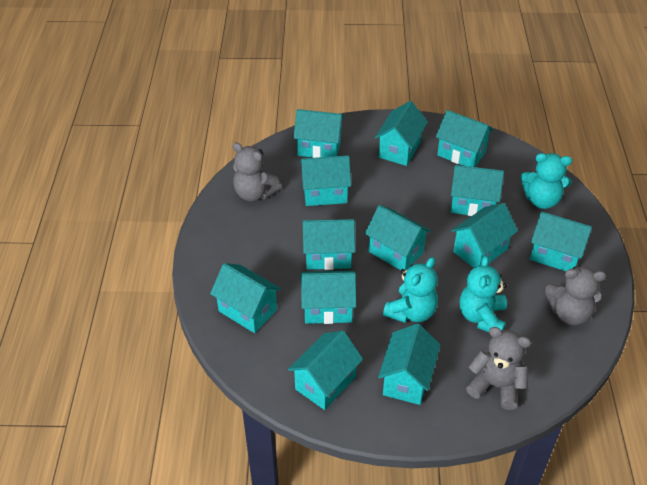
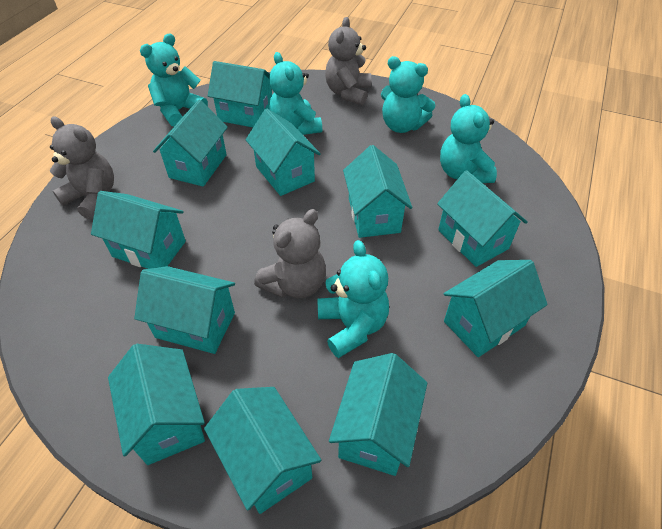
turquoise house: 13 -> 11
turquoise teddy bear: 3 -> 5

